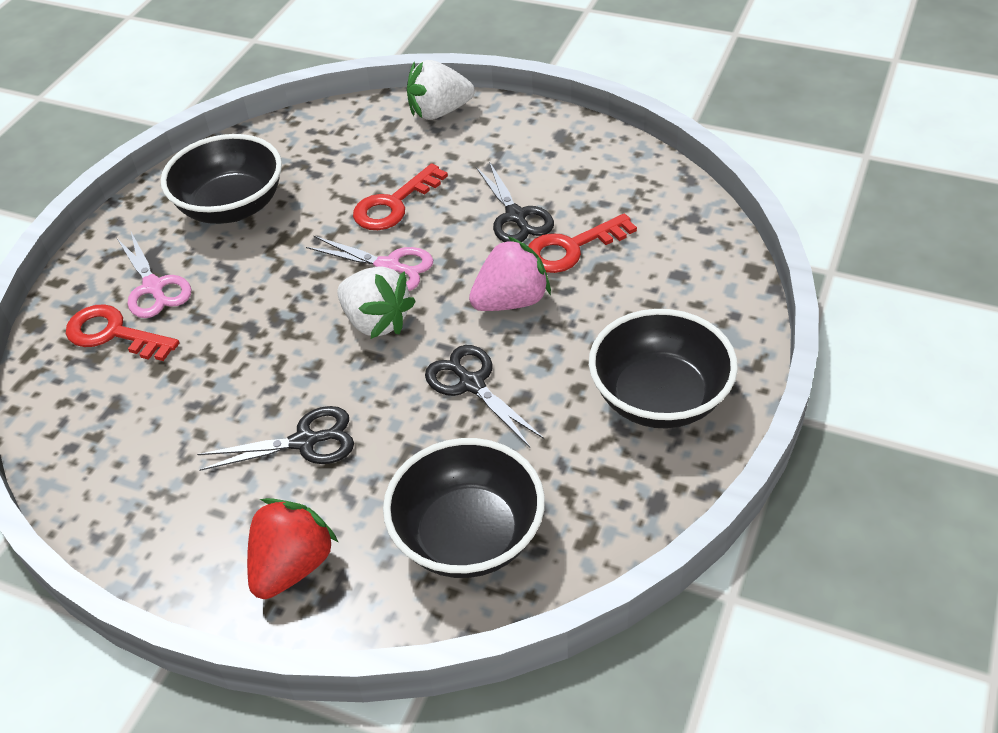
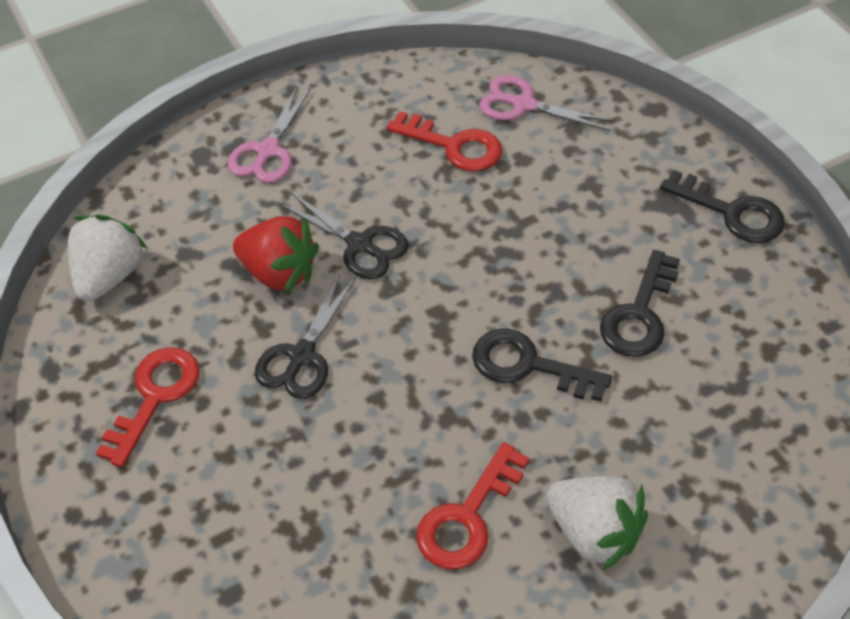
black bowl: 3 -> 0
black key: 0 -> 3
black scissors: 3 -> 2
pink strawberry: 1 -> 0

